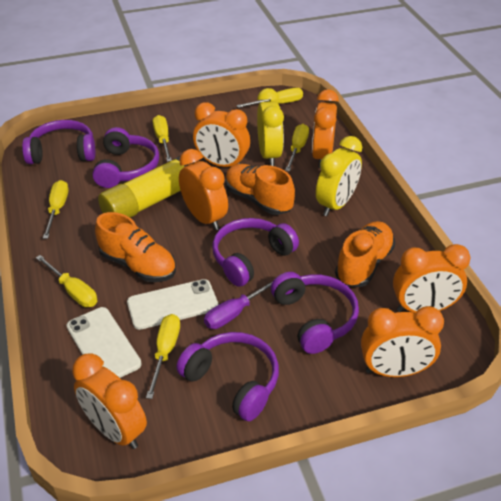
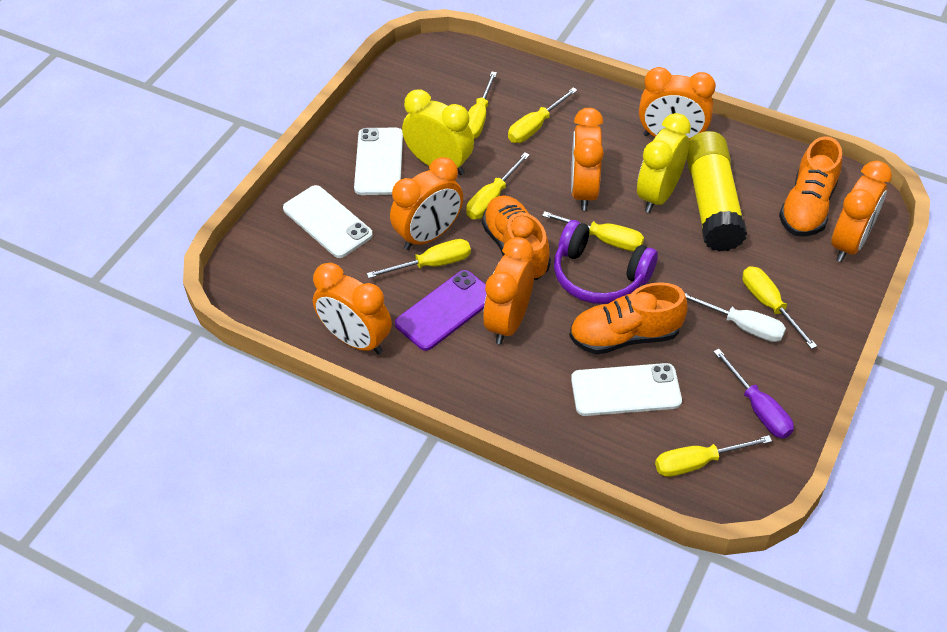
purple headphones: 5 -> 1
purple phone: 0 -> 1
white phone: 2 -> 3
white screwdriver: 0 -> 1
yellow screwdriver: 6 -> 7

